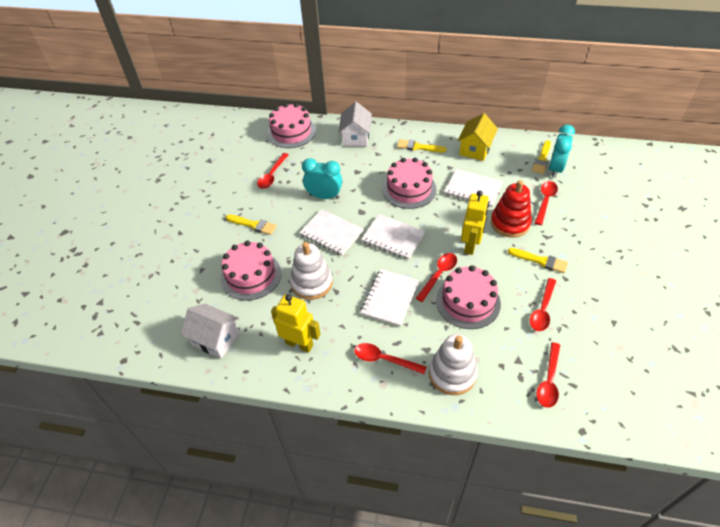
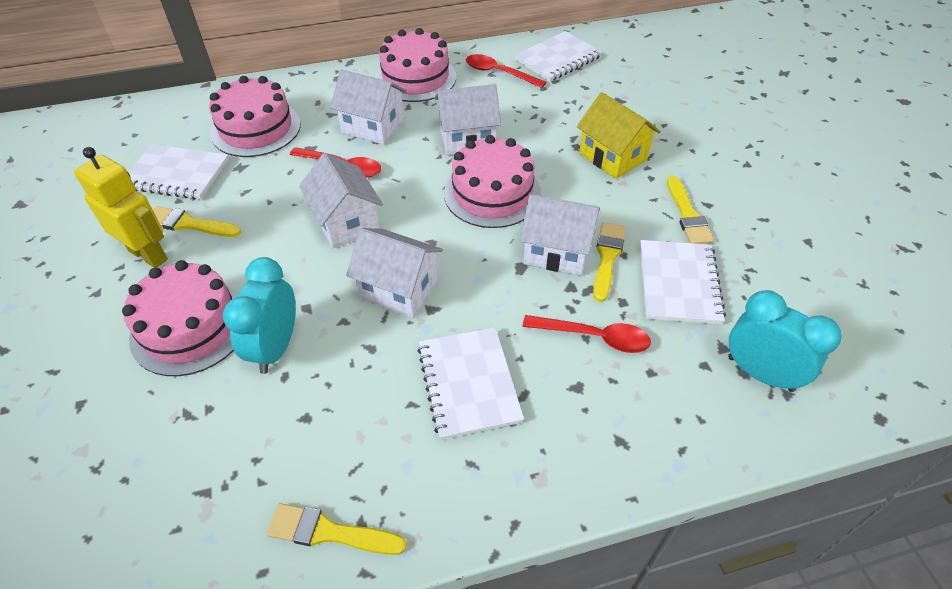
red spoon: 6 -> 3
red stacking toy: 1 -> 0
white house: 2 -> 5
white stacking toy: 2 -> 0
yellow robot: 2 -> 1

